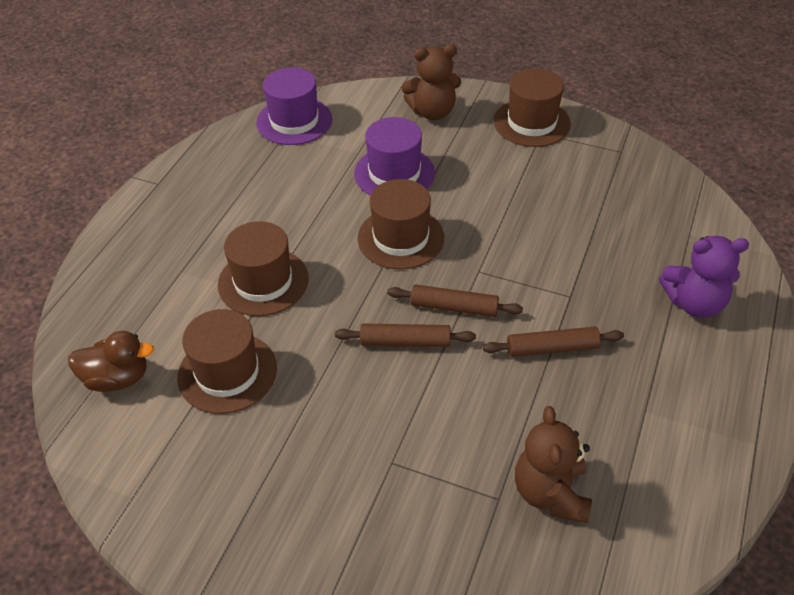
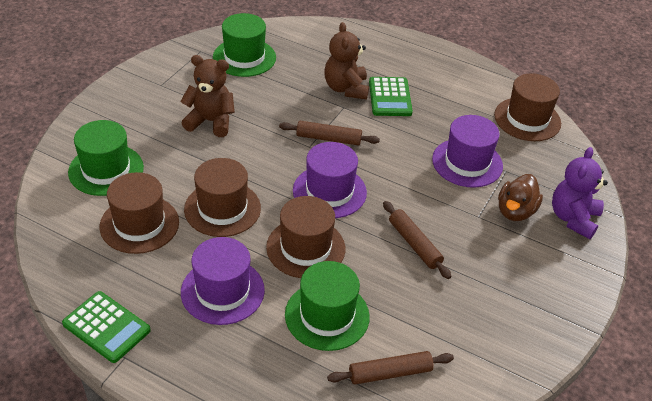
green calculator: 0 -> 2
green hat: 0 -> 3
purple hat: 2 -> 3

